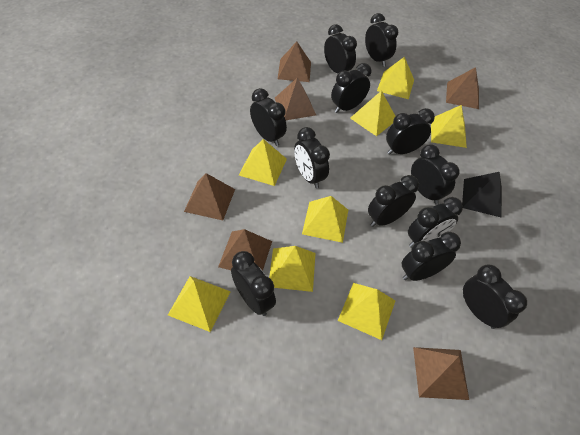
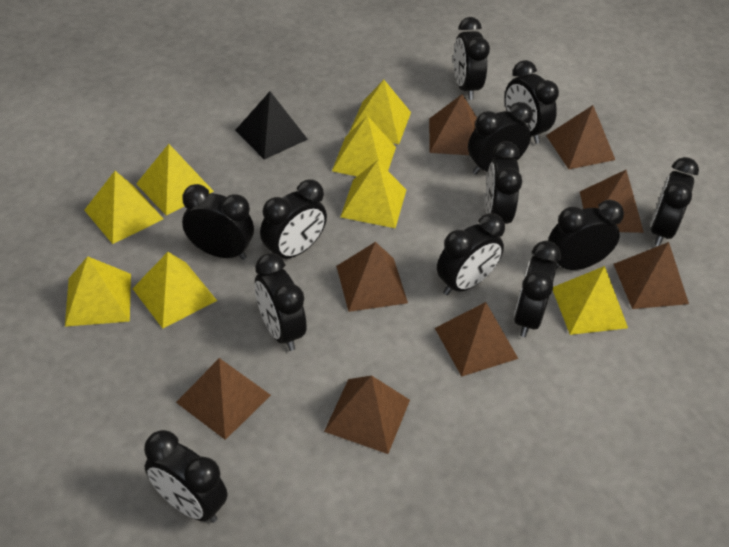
brown pyramid: 6 -> 8

